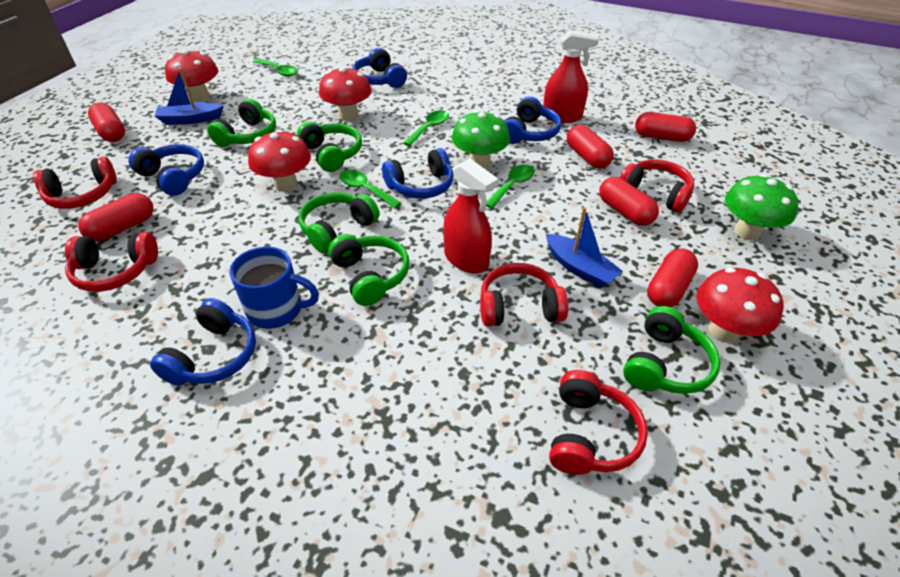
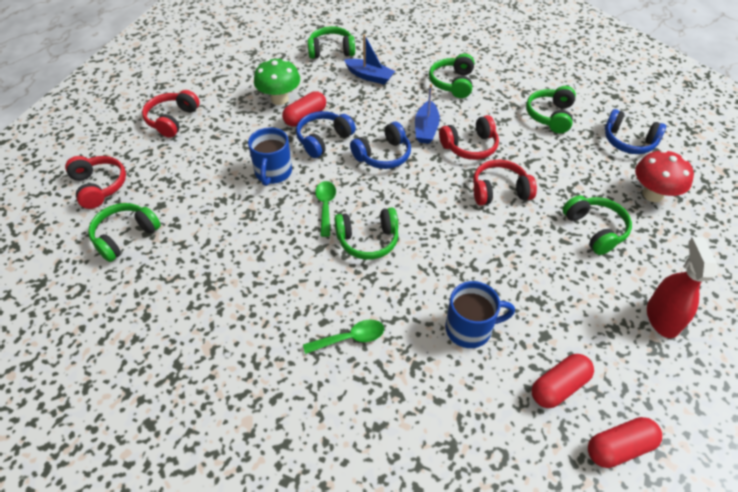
blue headphones: 5 -> 3
blue mug: 1 -> 2
green headphones: 5 -> 6
green mushroom: 2 -> 1
green spoon: 4 -> 2
red capsule: 6 -> 3
red headphones: 5 -> 4
red mushroom: 4 -> 1
red spray bottle: 2 -> 1

